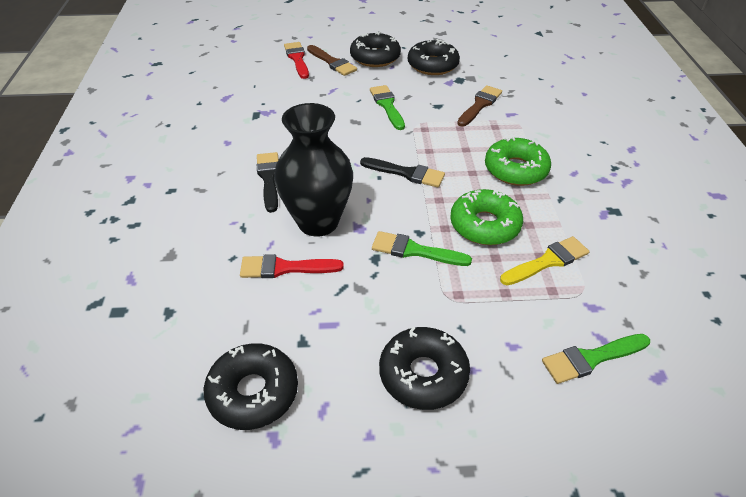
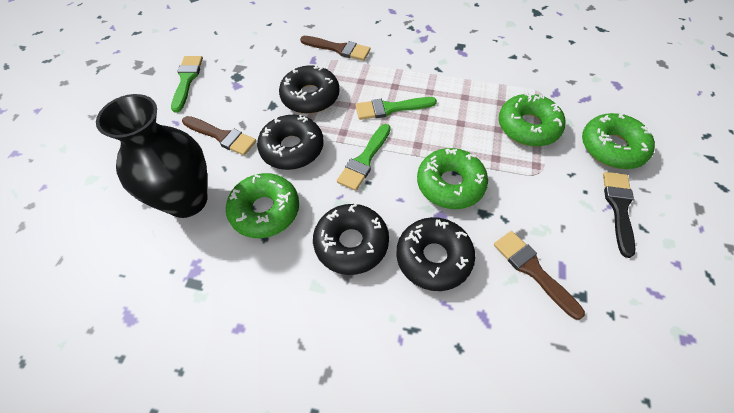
black brush: 2 -> 1
brown brush: 2 -> 3
green donut: 2 -> 4
red brush: 2 -> 0
yellow brush: 1 -> 0

